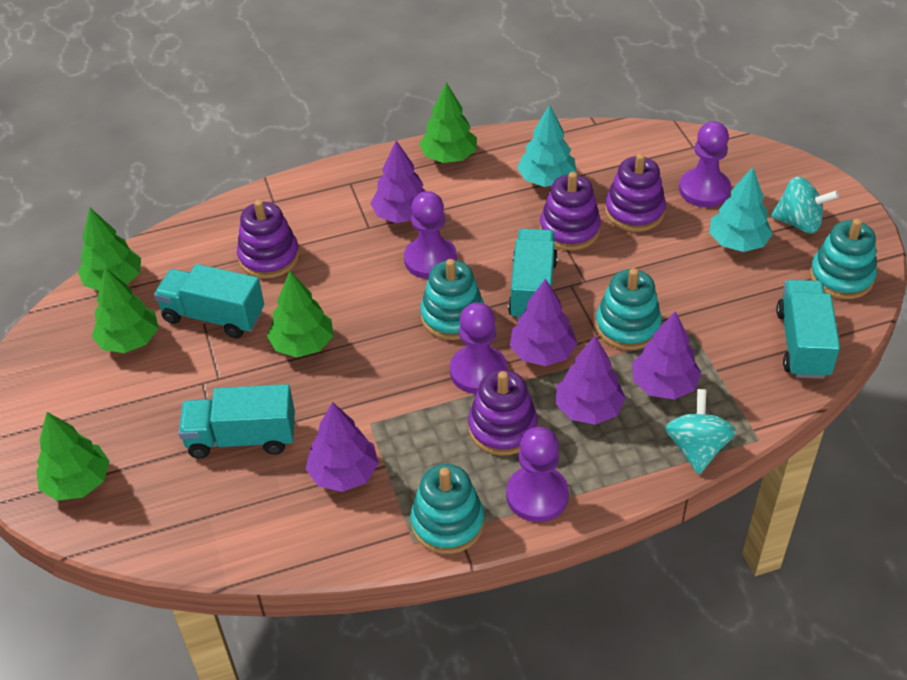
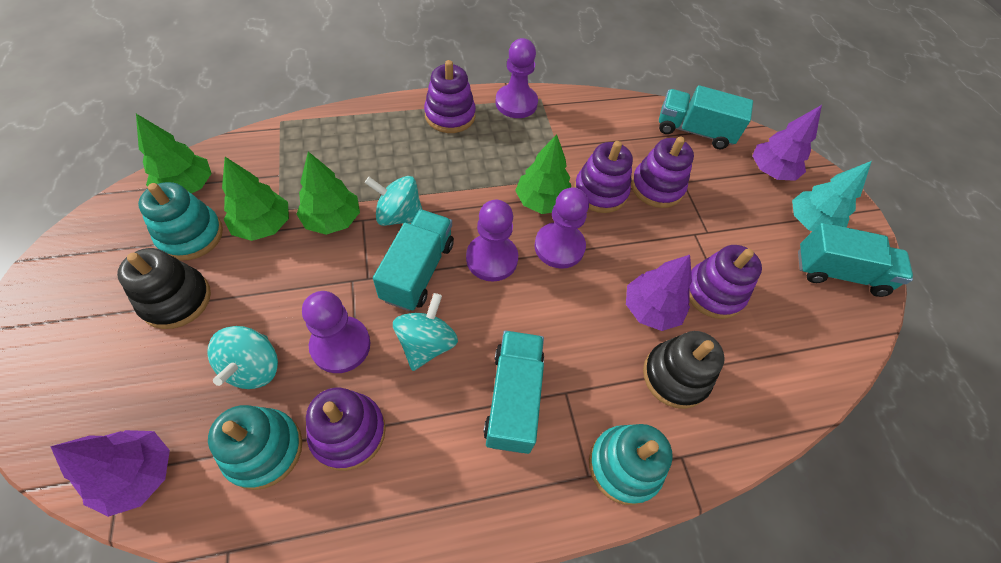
black stacking toy: 0 -> 2
green tree: 5 -> 4
purple stacking toy: 4 -> 5
purple tree: 5 -> 3
turquoise spinning top: 2 -> 3
turquoise stacking toy: 4 -> 3
turquoise tree: 2 -> 1

